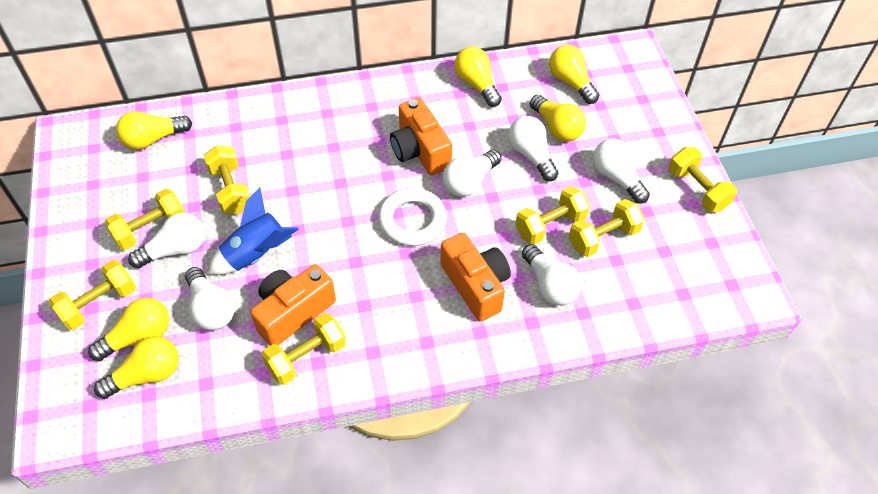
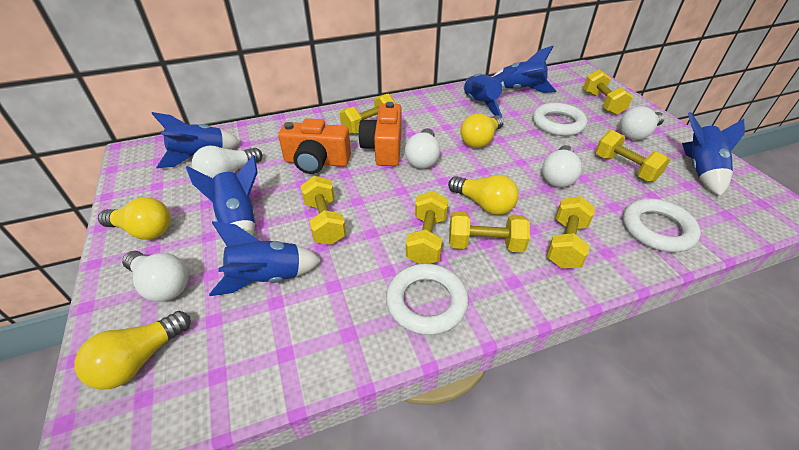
blue rocket: 1 -> 6
orange camera: 3 -> 2
white light bulb: 6 -> 5
white ring: 1 -> 3
yellow light bulb: 6 -> 4

